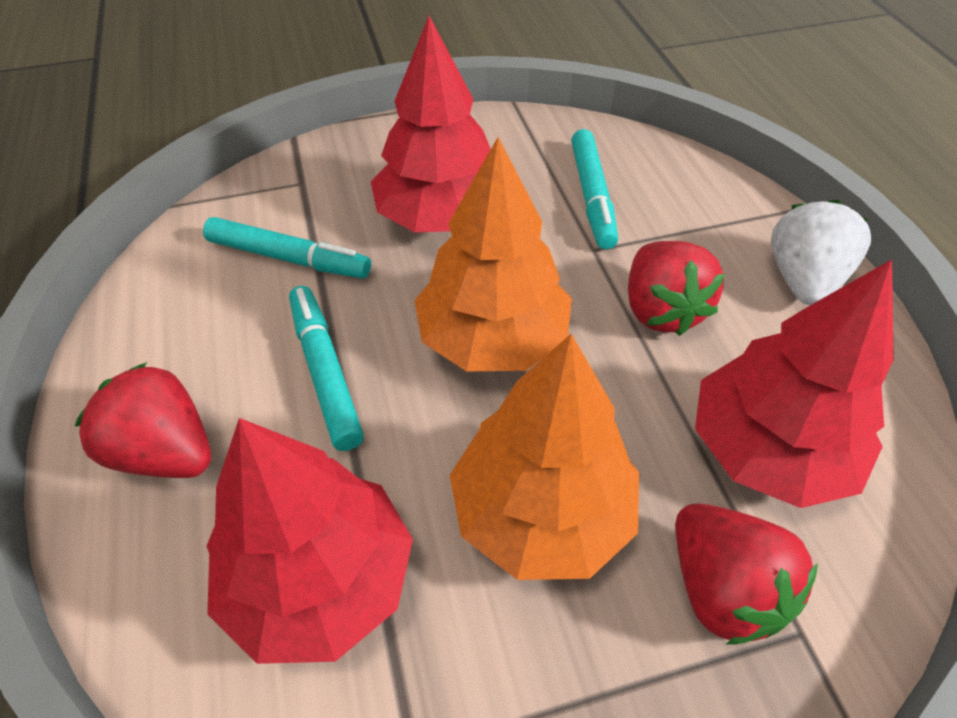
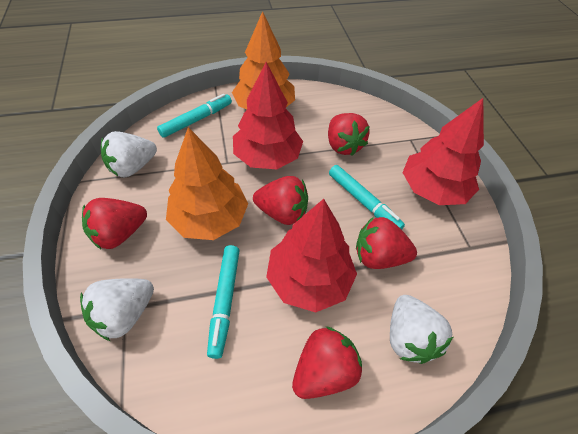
red strawberry: 3 -> 5
white strawberry: 1 -> 3

